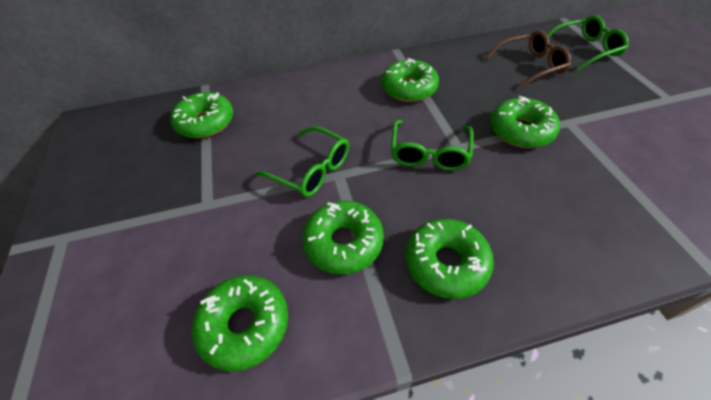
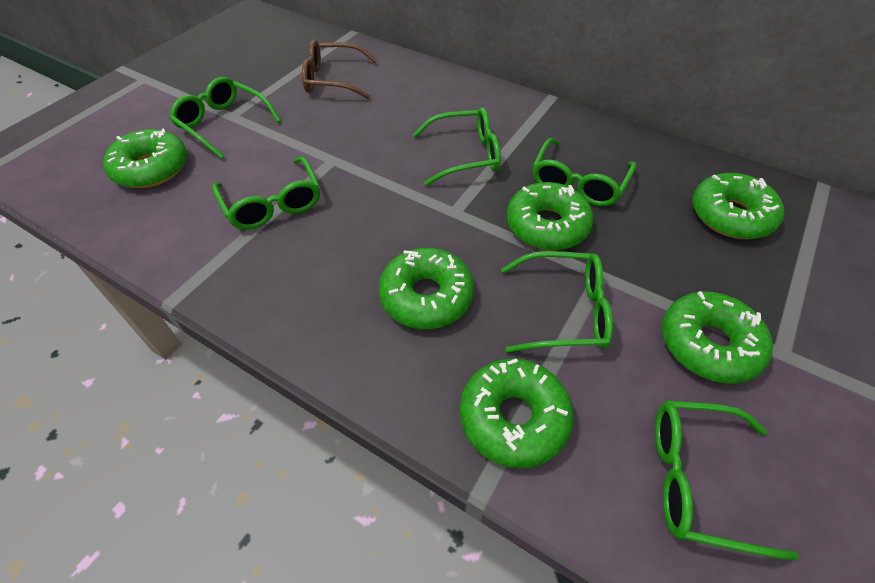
green glasses: 3 -> 6

